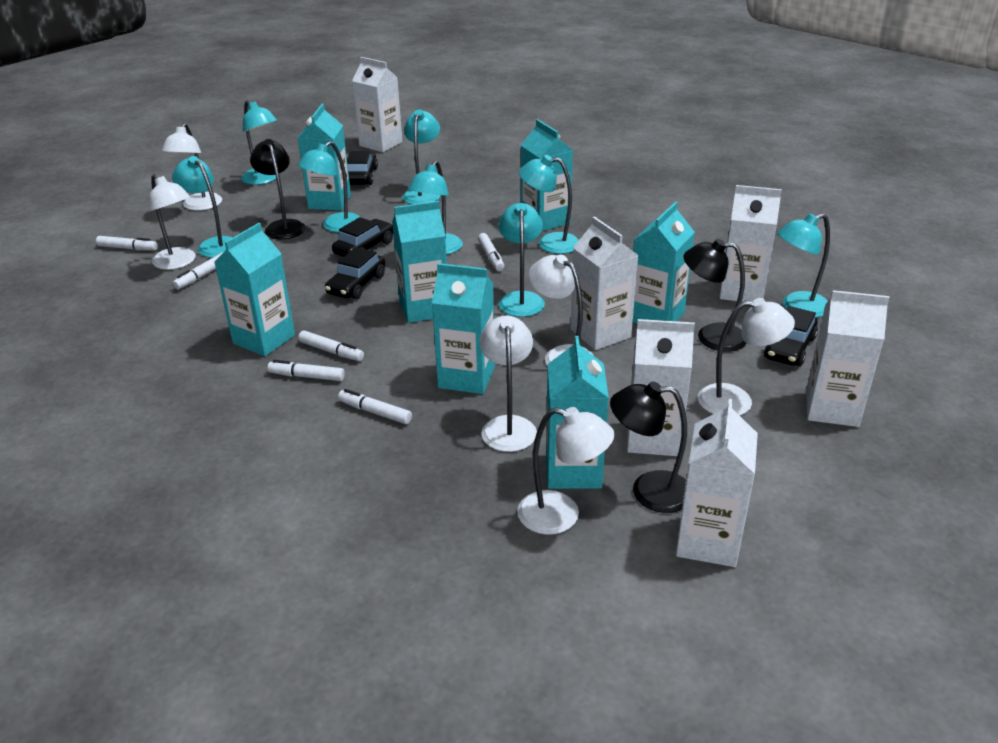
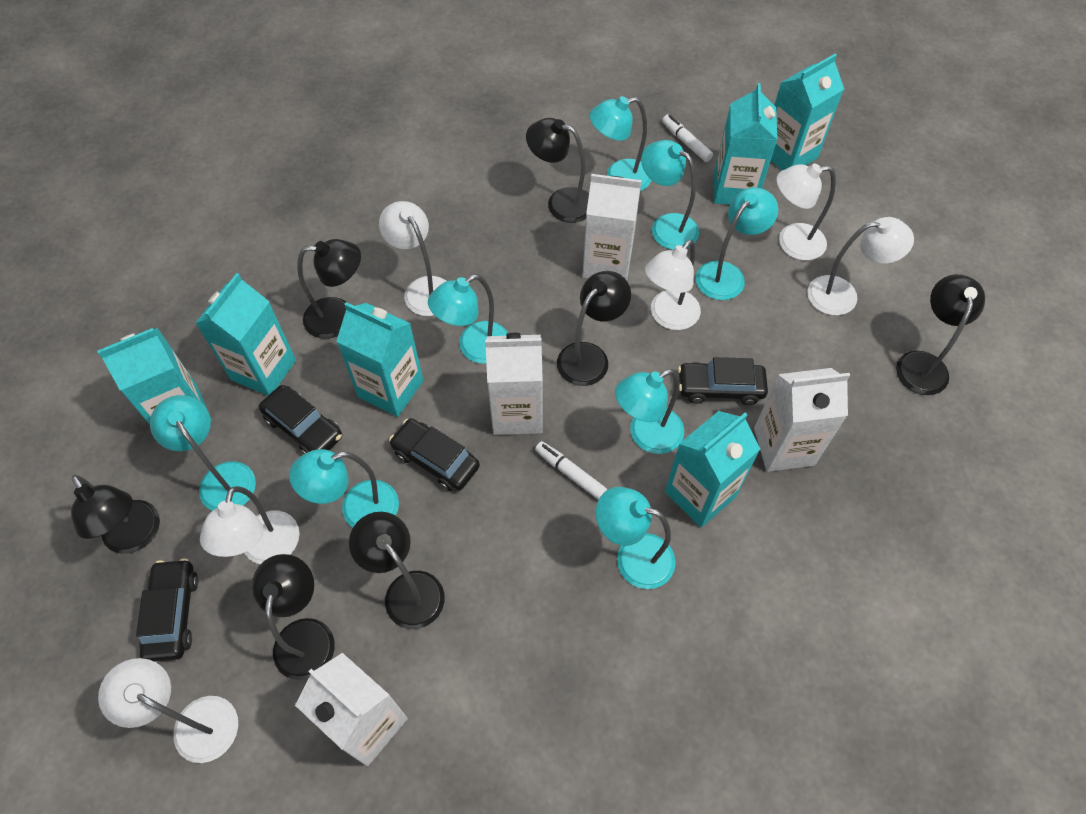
black lamp: 3 -> 7
turquoise carton: 7 -> 6
white carton: 6 -> 4
white marker: 6 -> 2

